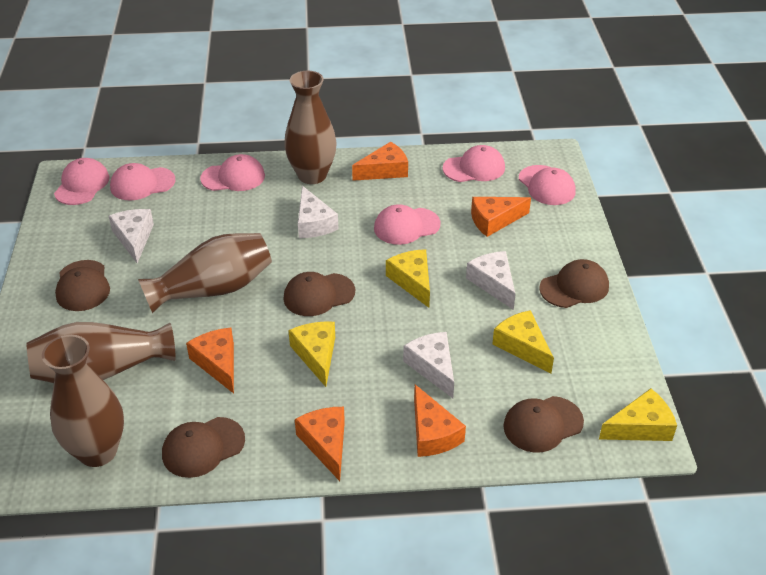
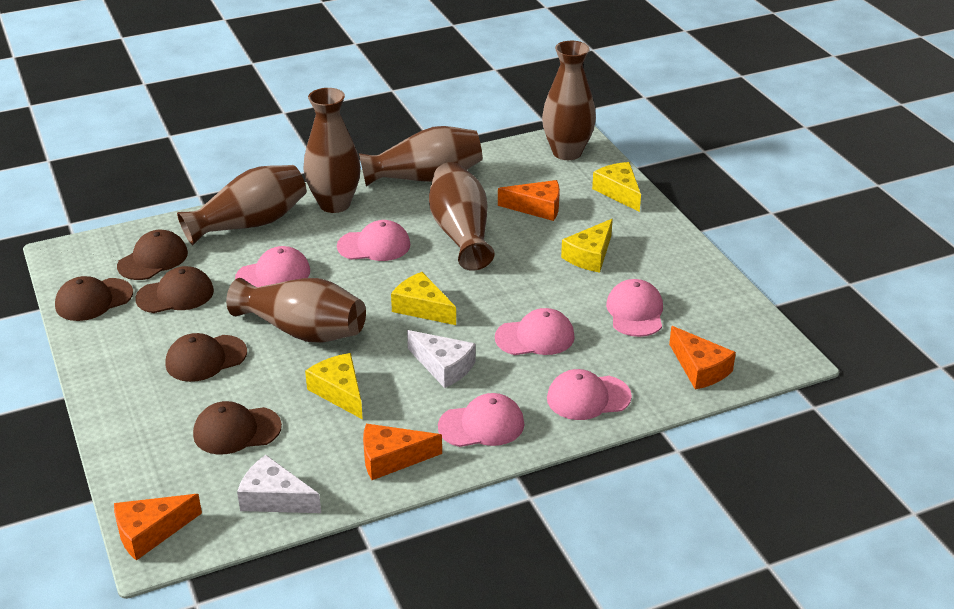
brown vase: 4 -> 6
orange cheese: 5 -> 4
white cheese: 4 -> 2

